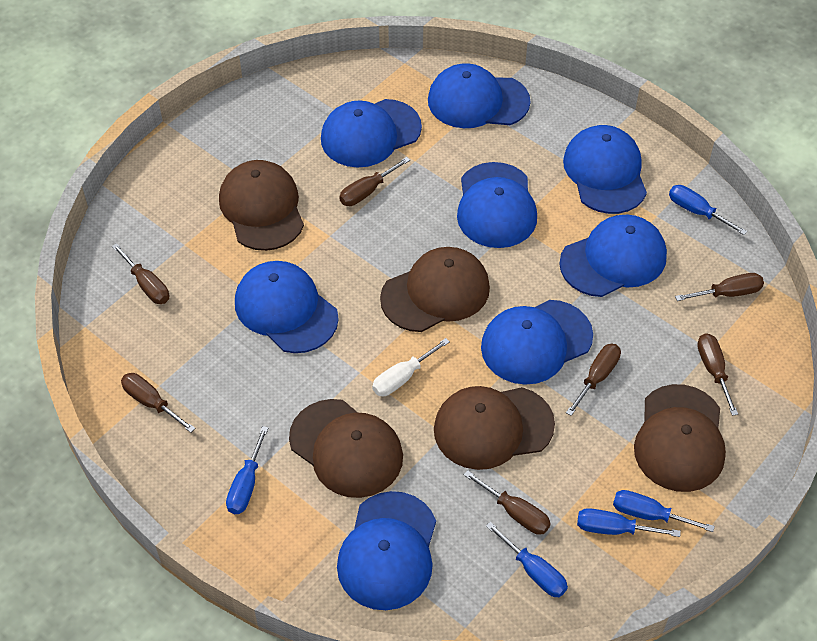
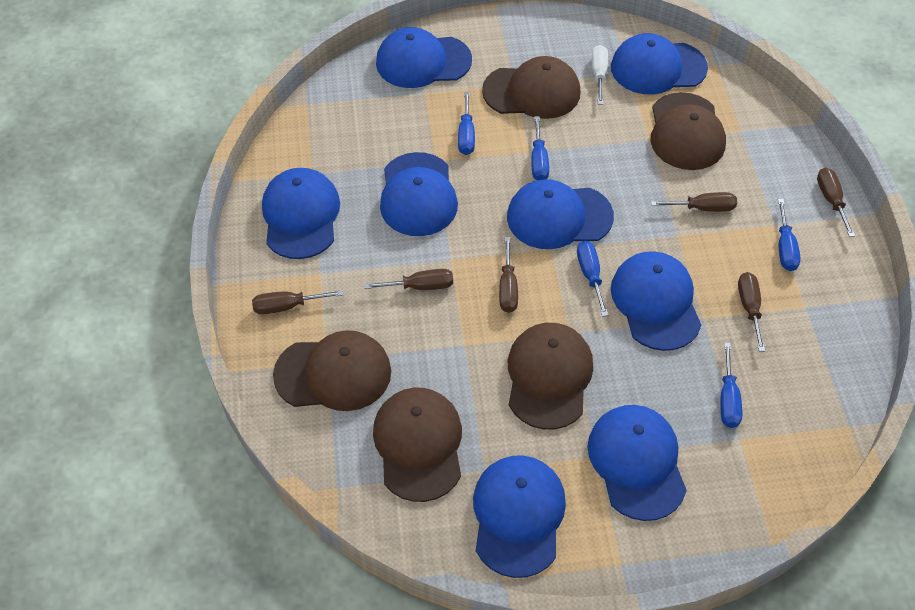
brown screwdriver: 7 -> 6

